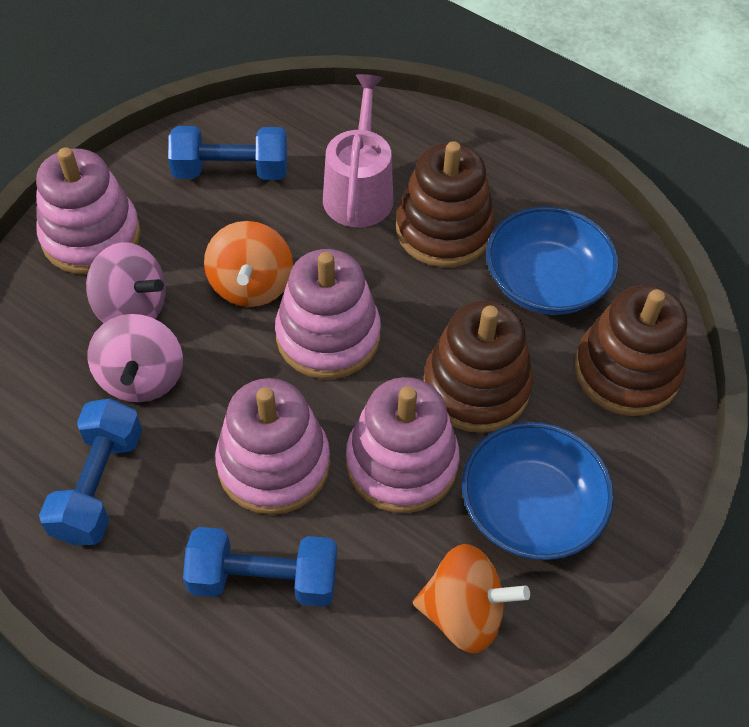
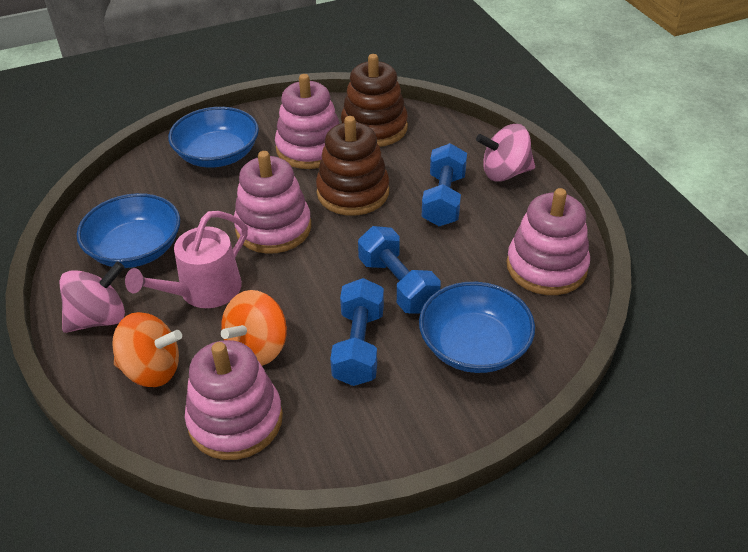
blue bowl: 2 -> 3
brown stacking toy: 3 -> 2

